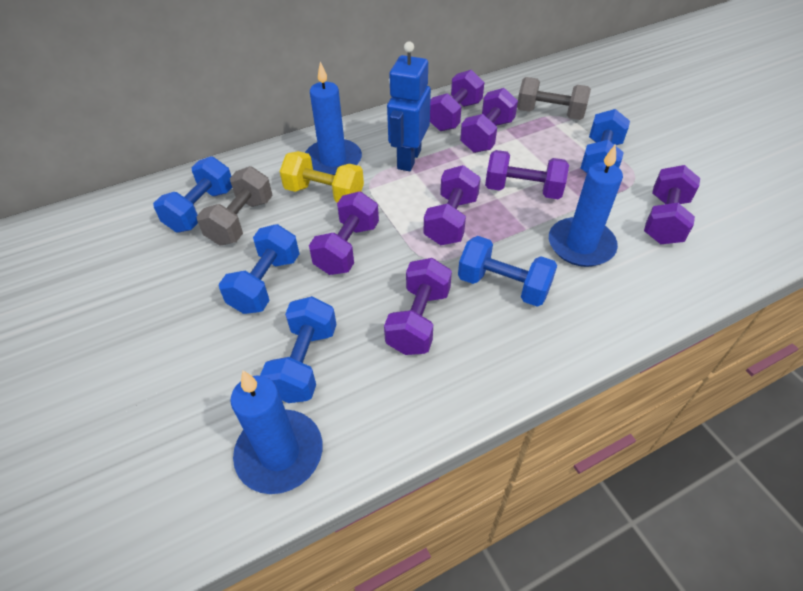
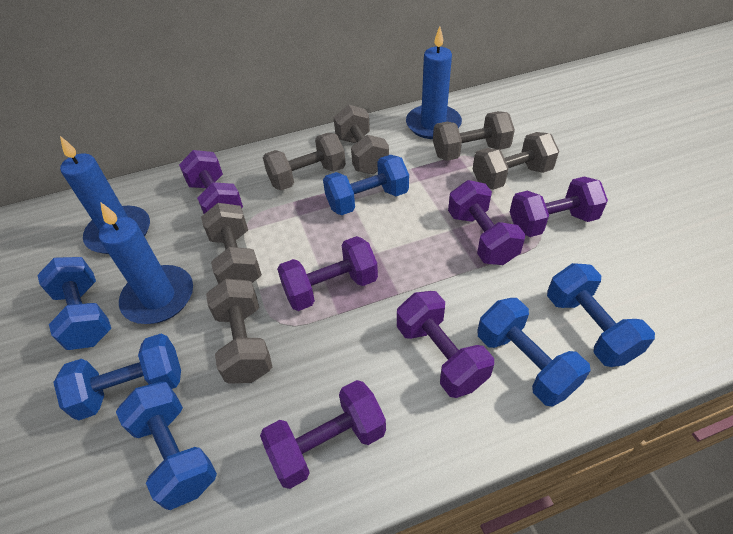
blue dumbbell: 5 -> 6
blue robot: 1 -> 0
grey dumbbell: 2 -> 6
purple dumbbell: 7 -> 6
yellow dumbbell: 1 -> 0

